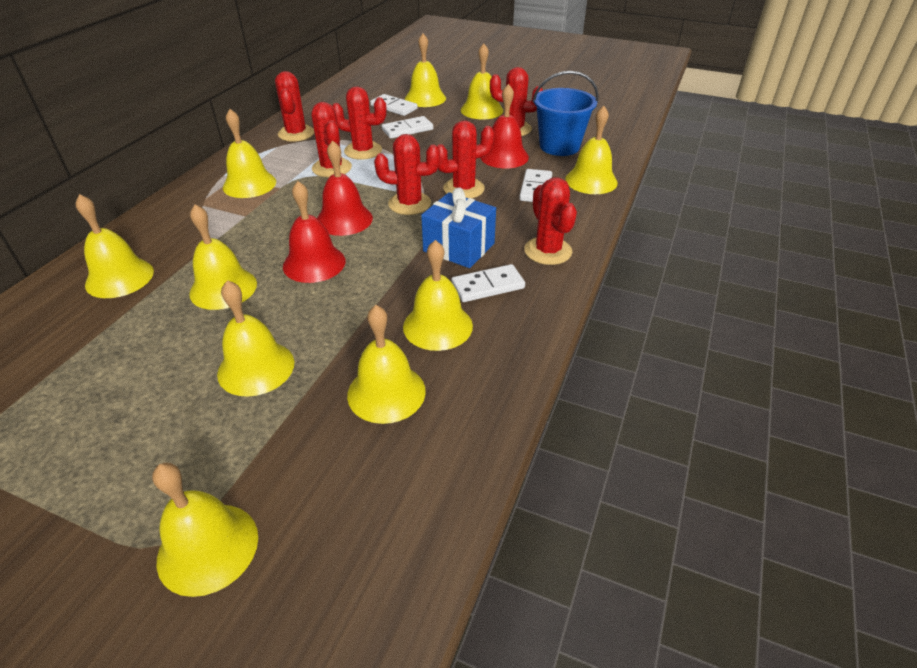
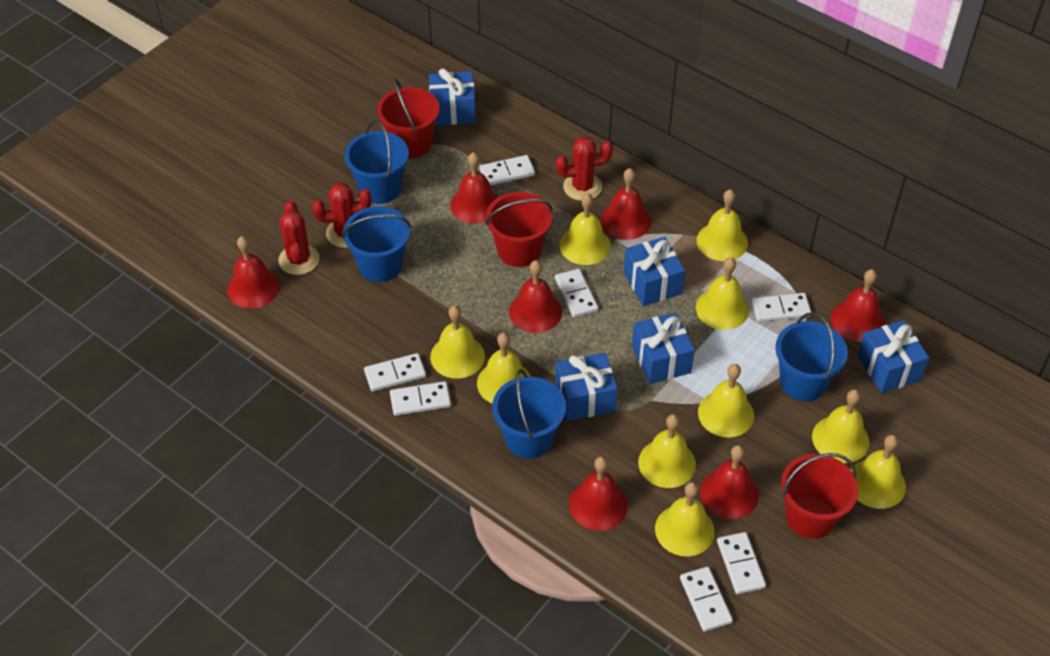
blue bucket: 1 -> 4
blue gift: 1 -> 5
red bell: 3 -> 7
red bucket: 0 -> 3
red cactus: 7 -> 3
white domino: 4 -> 7

